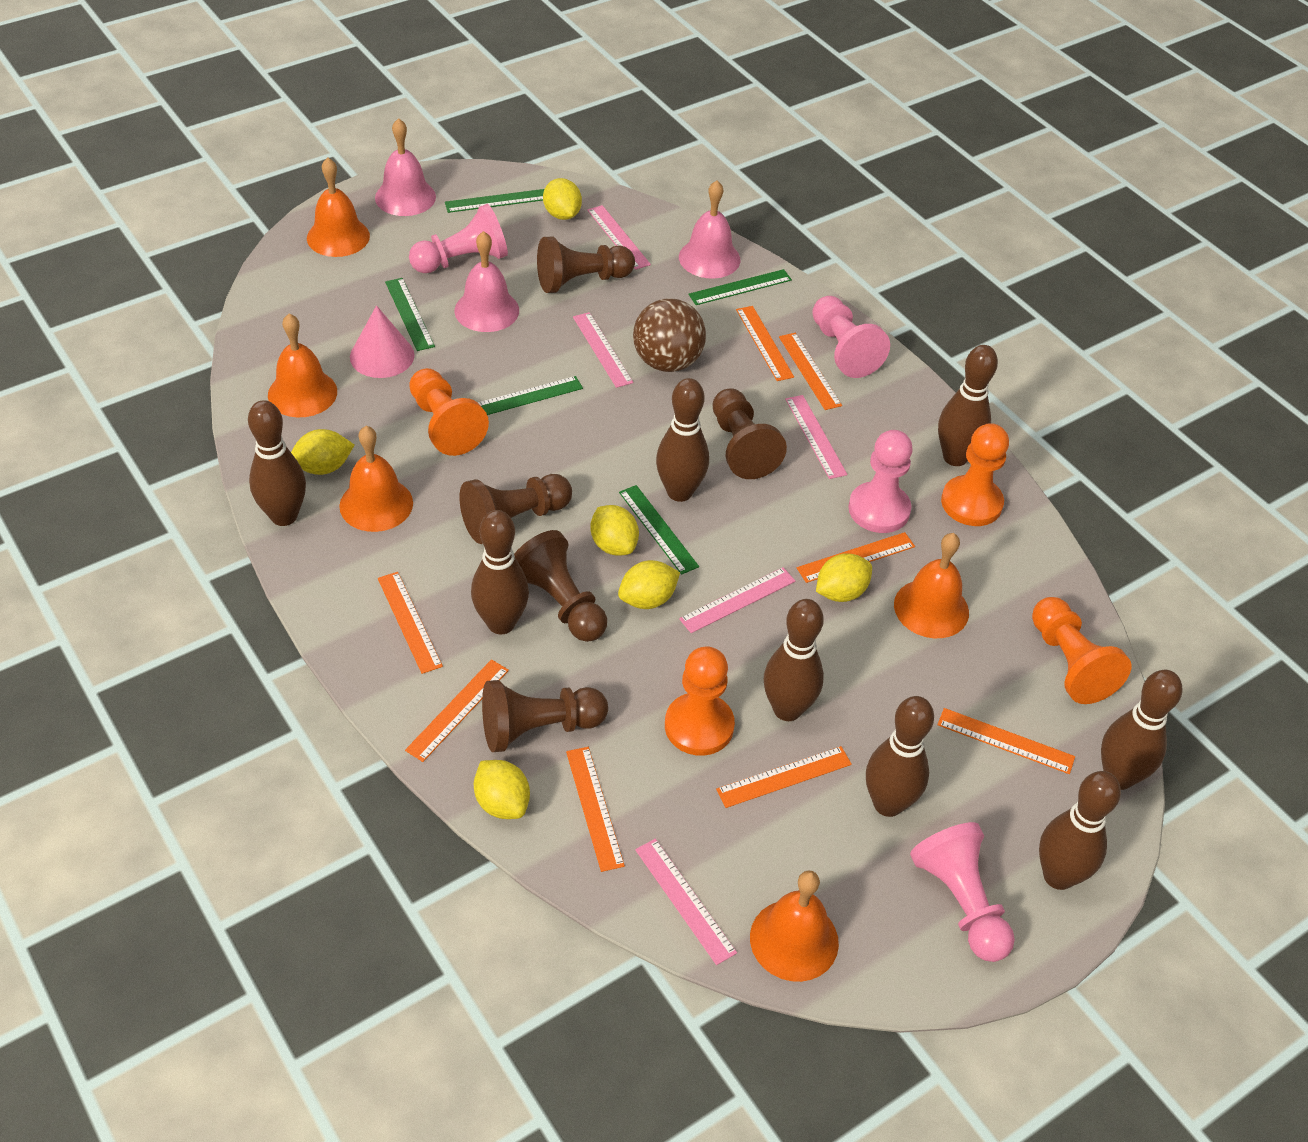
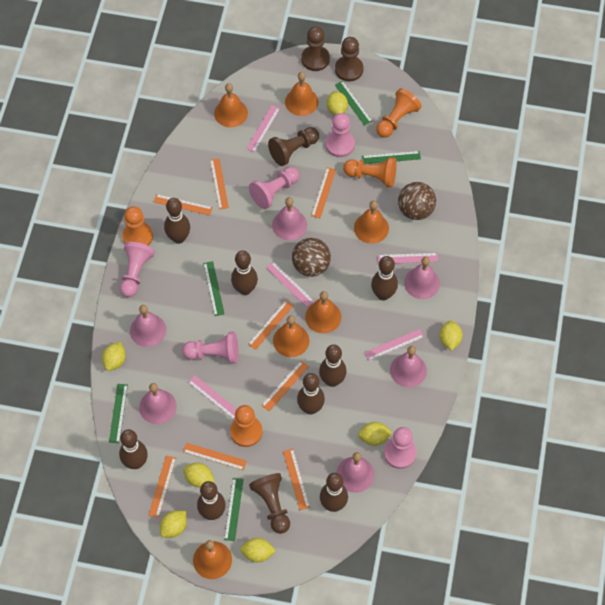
brown ball: 1 -> 2
brown pawn: 5 -> 4
orange bell: 5 -> 6
pink bell: 3 -> 6
pink cone: 1 -> 0
pink pawn: 4 -> 5
yellow lemon: 6 -> 7

